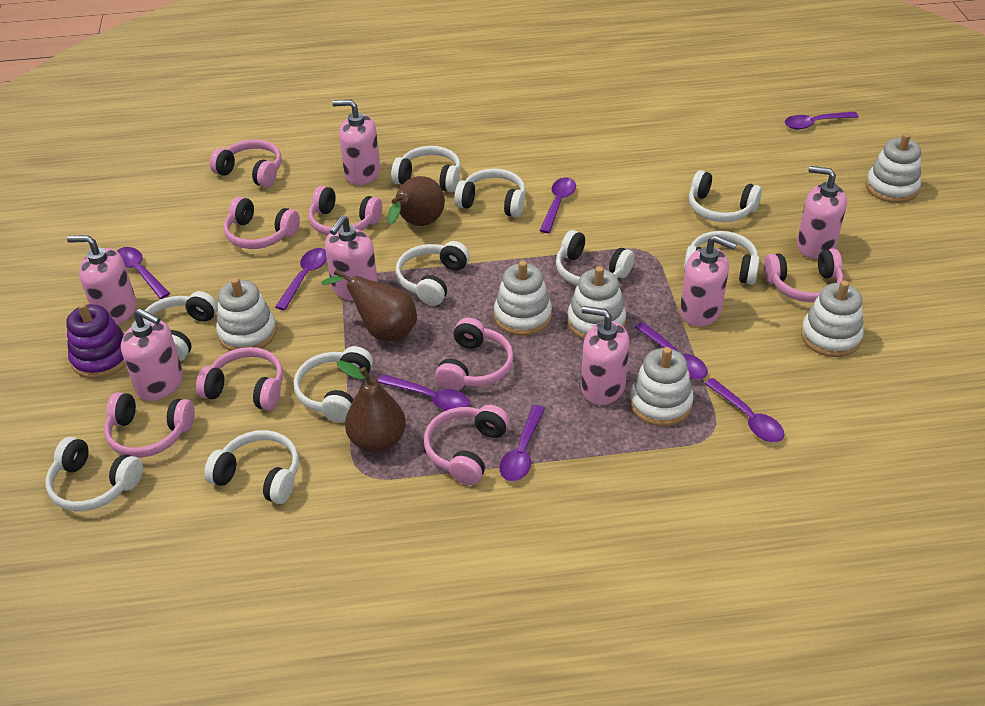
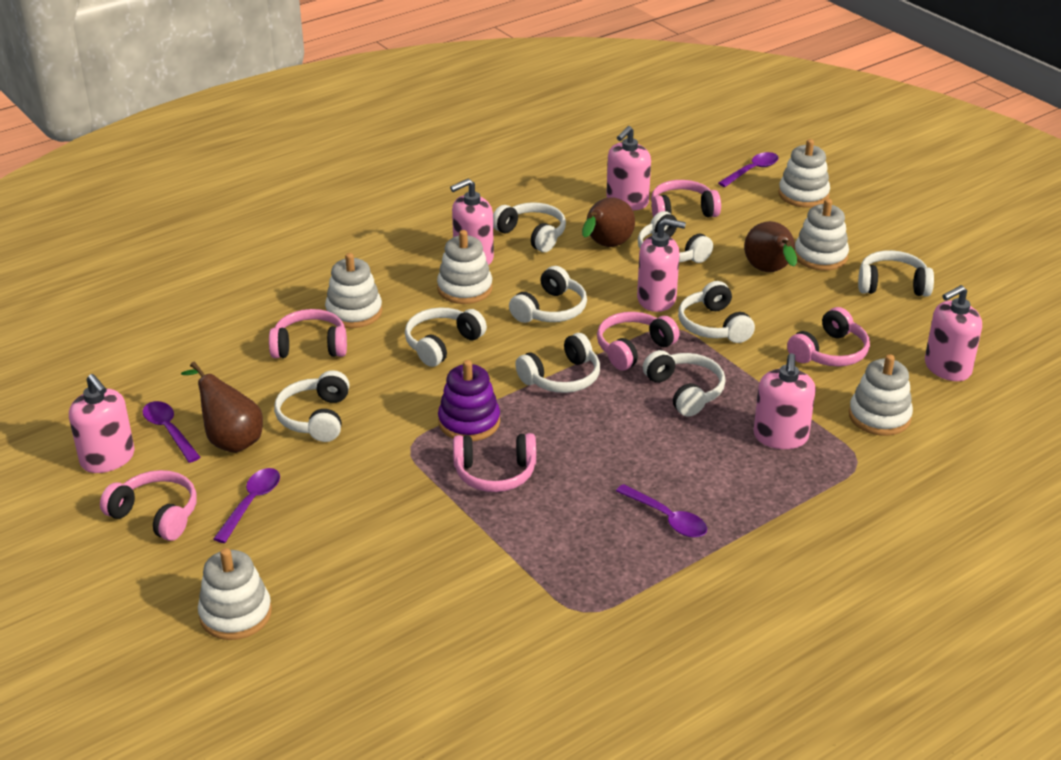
pink headphones: 8 -> 6
pink soap dispenser: 7 -> 6
purple spoon: 8 -> 4
white headphones: 10 -> 9

